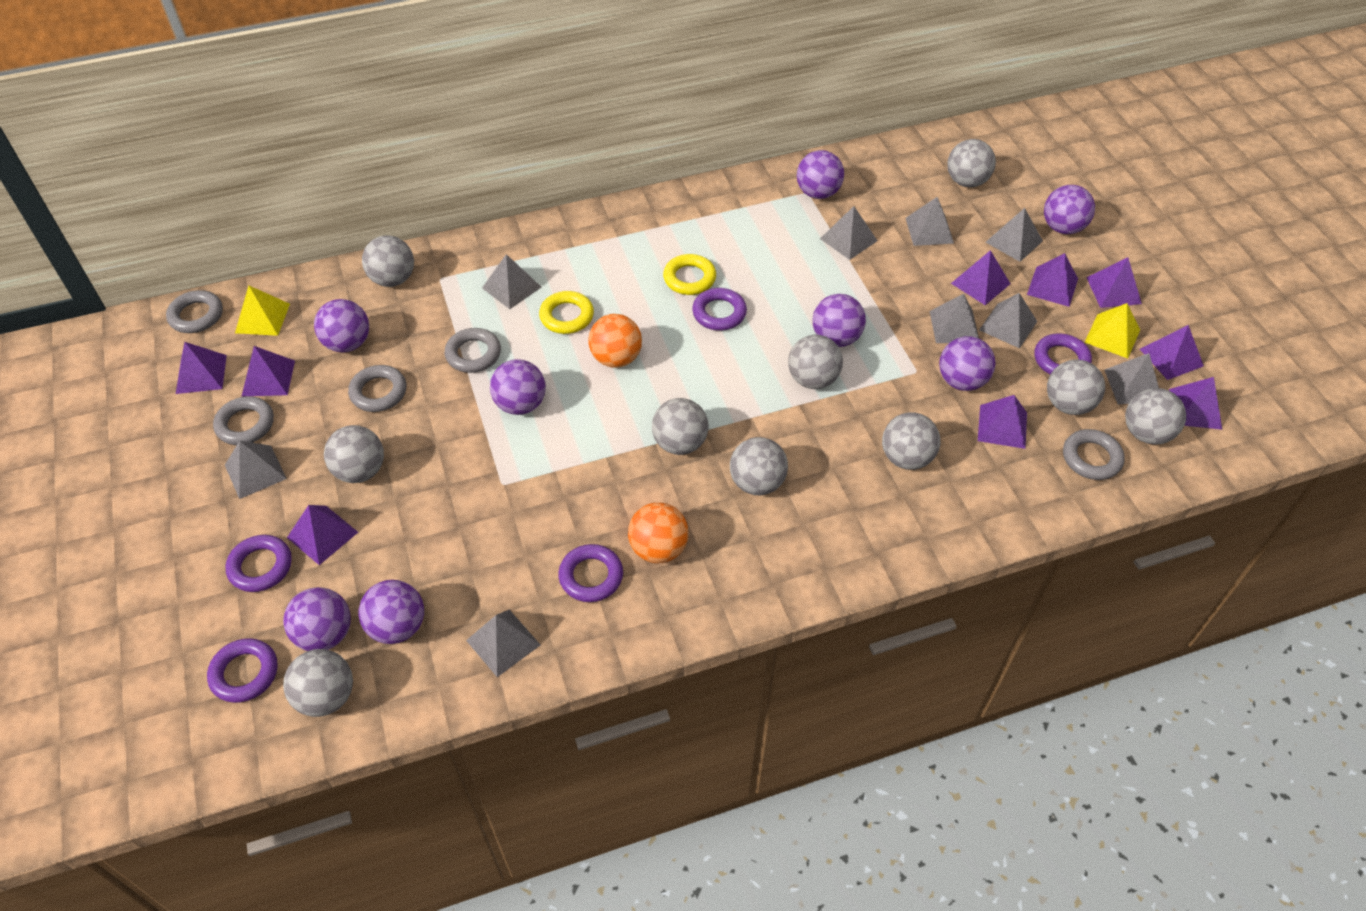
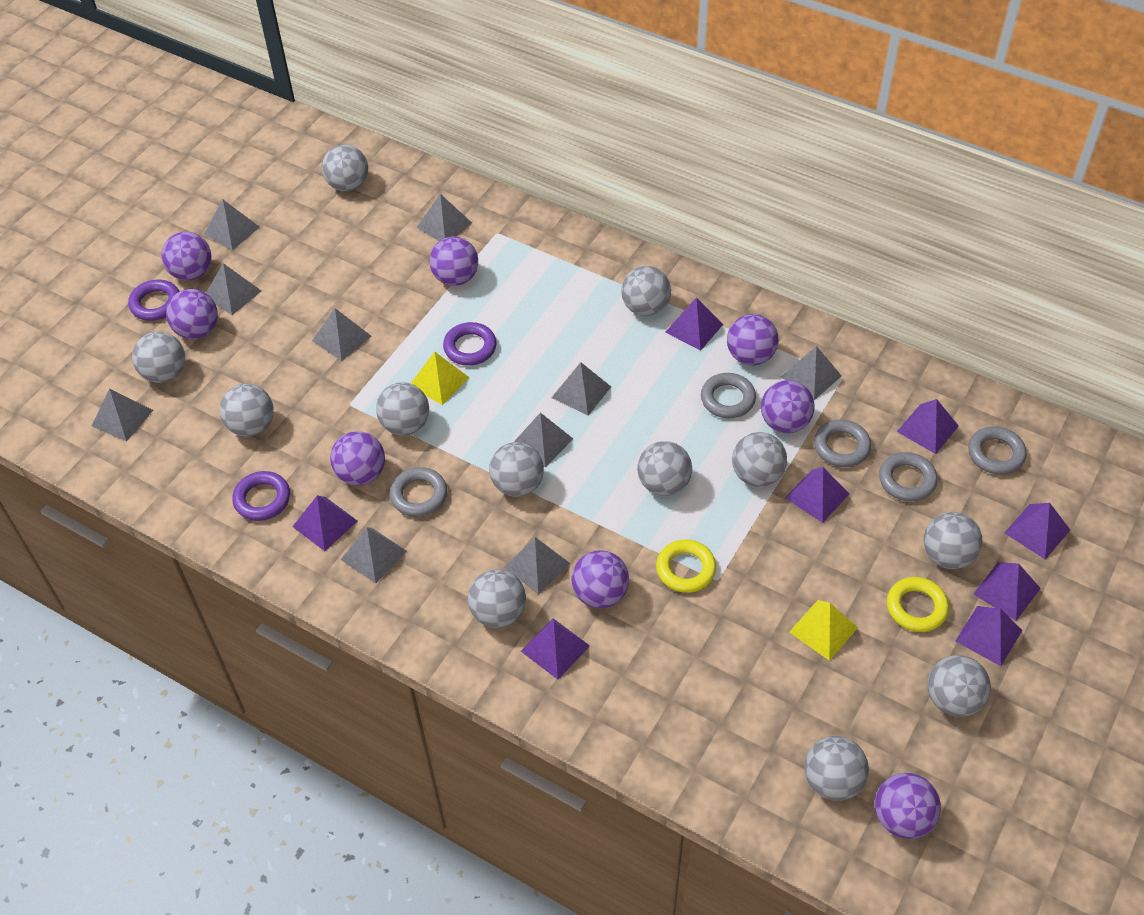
grey ball: 10 -> 12
grey pyramid: 9 -> 10
orange ball: 2 -> 0
purple pyramid: 9 -> 8
purple ring: 5 -> 3

